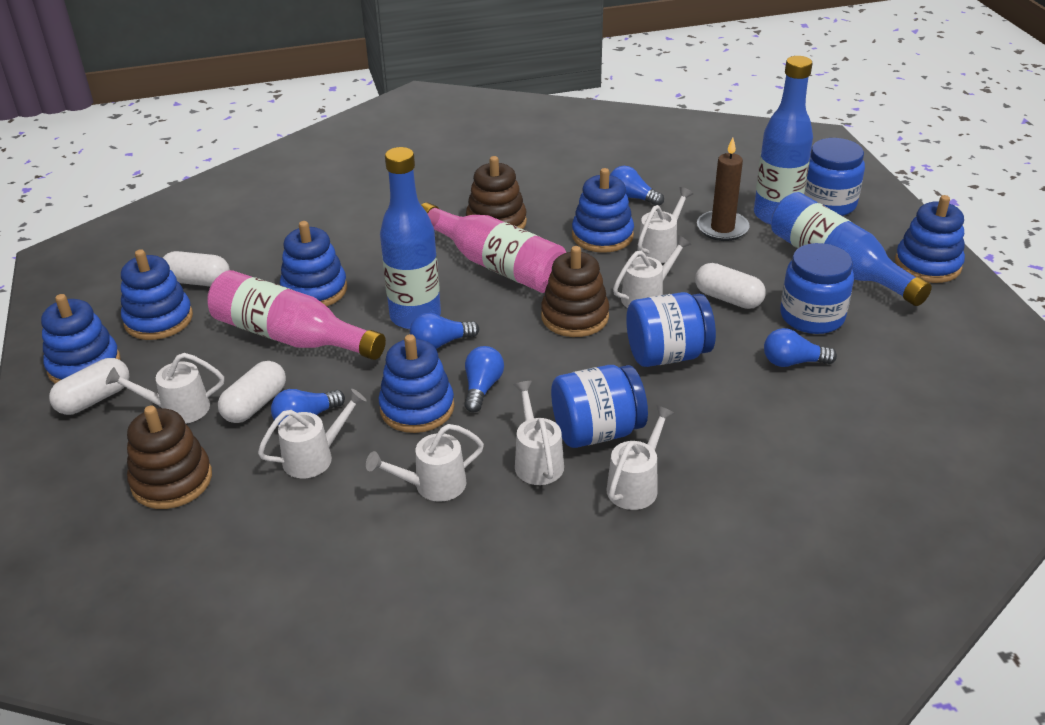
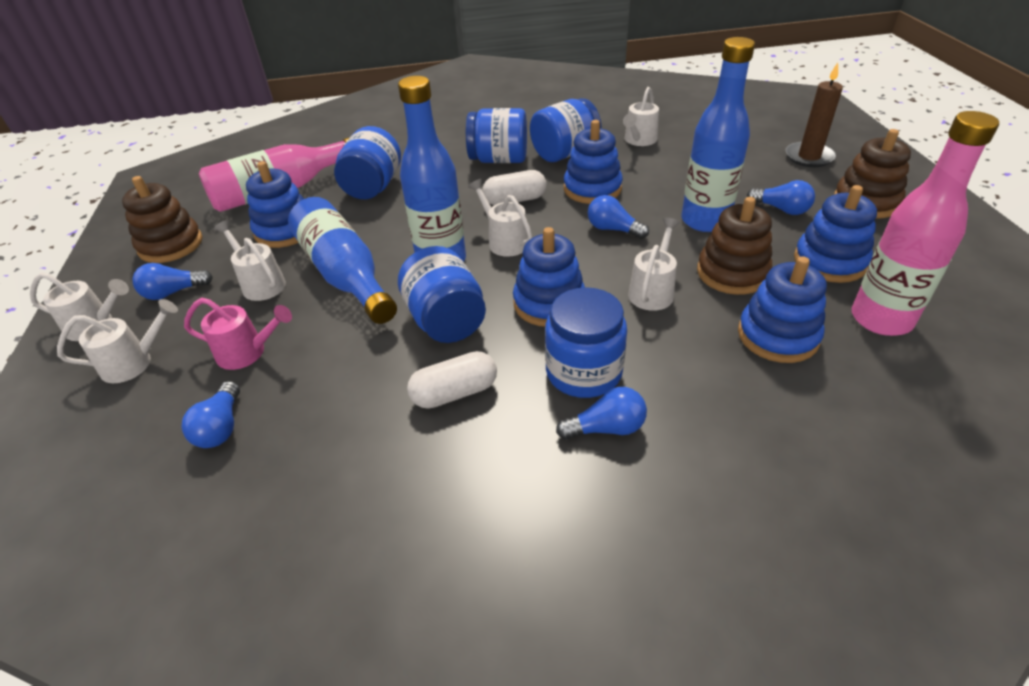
blue jar: 4 -> 5
blue stacking toy: 6 -> 5
pink watering can: 0 -> 1
white capsule: 4 -> 2
white watering can: 7 -> 6

